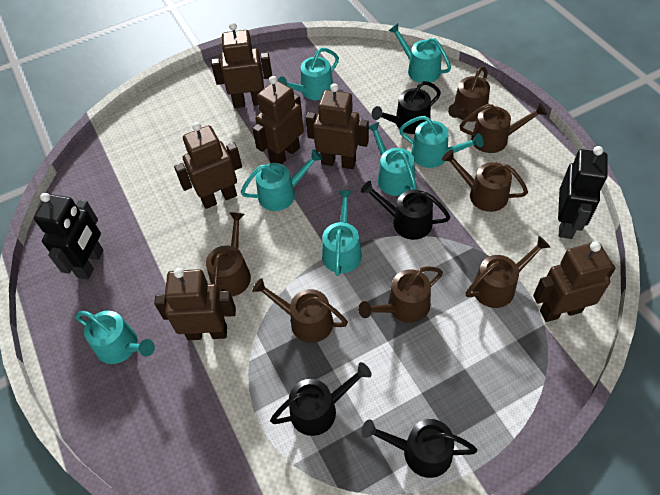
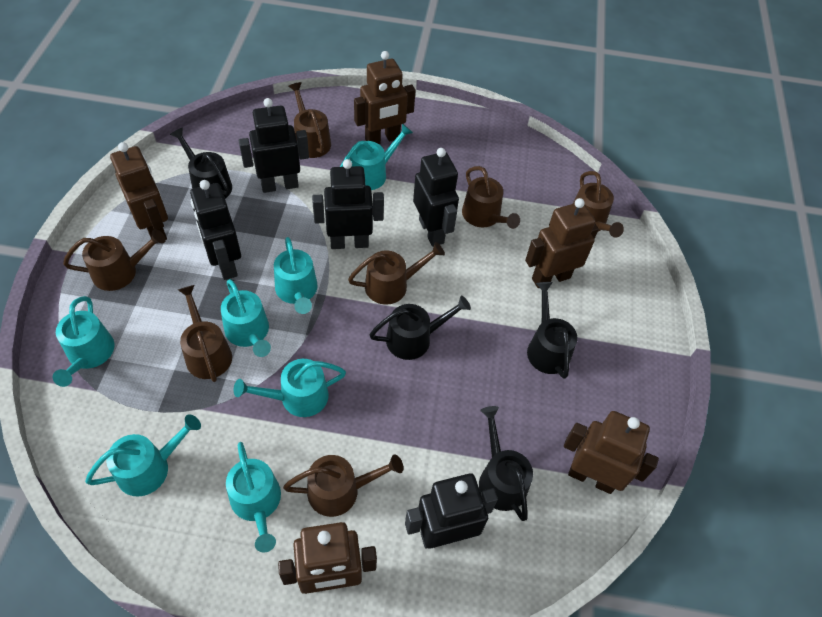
black robot: 2 -> 5
brown robot: 6 -> 5

